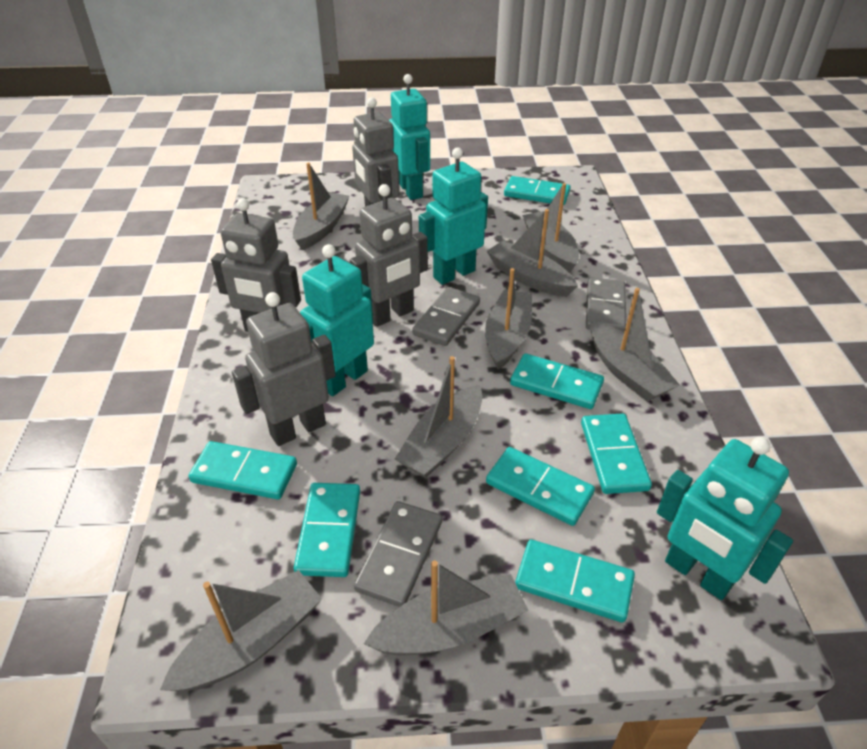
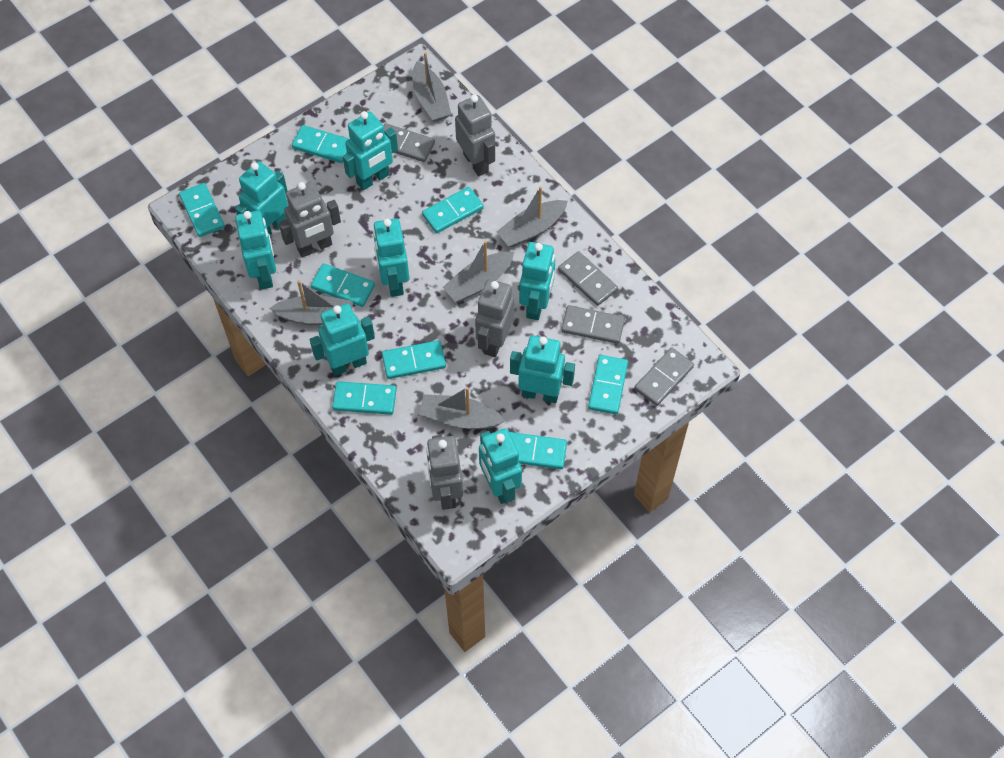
grey boat: 8 -> 5
grey domino: 3 -> 4
turquoise domino: 7 -> 8
turquoise robot: 4 -> 8

